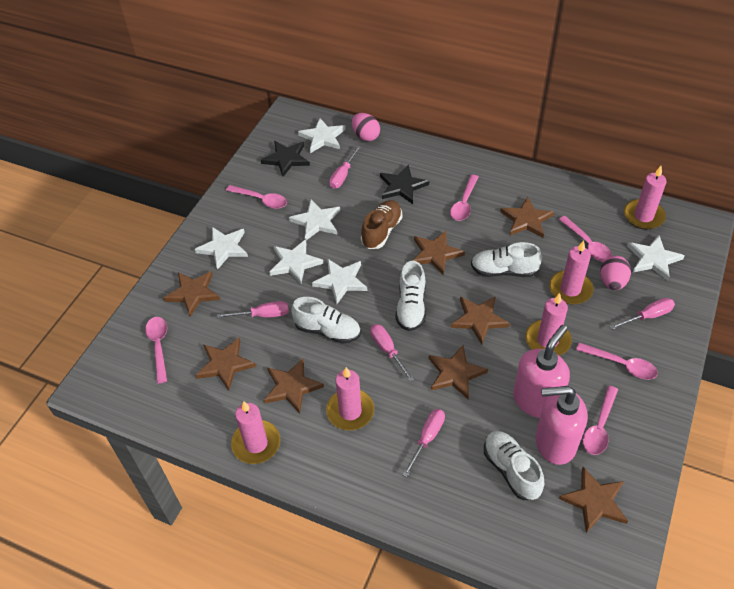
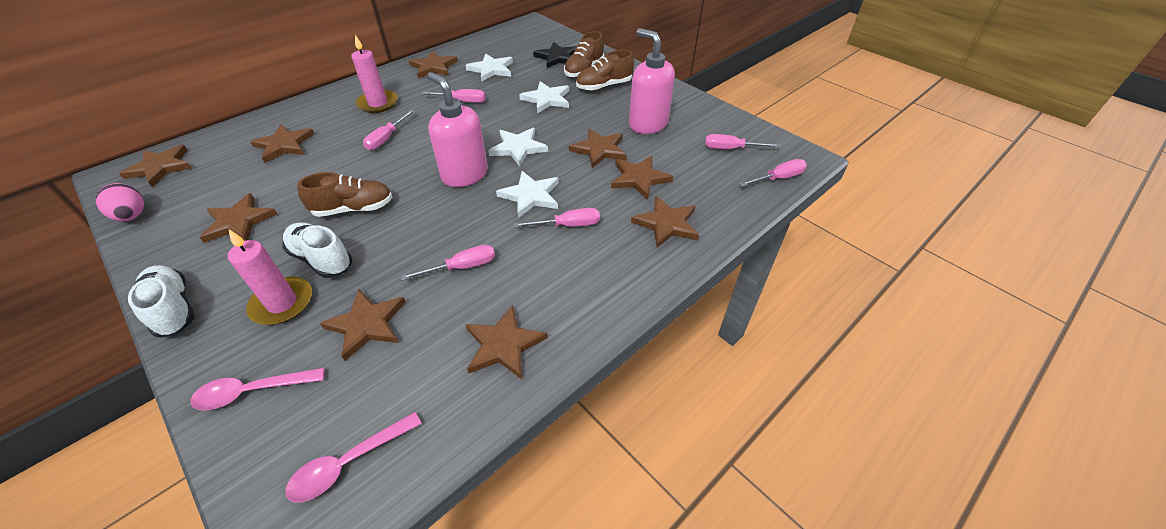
black star: 2 -> 1
brown shoe: 1 -> 3
brown star: 8 -> 9
pink candle: 5 -> 2
pink egg: 2 -> 1
pink screwdriver: 5 -> 6
pink spoon: 6 -> 2
white shoe: 4 -> 2
white star: 6 -> 4

